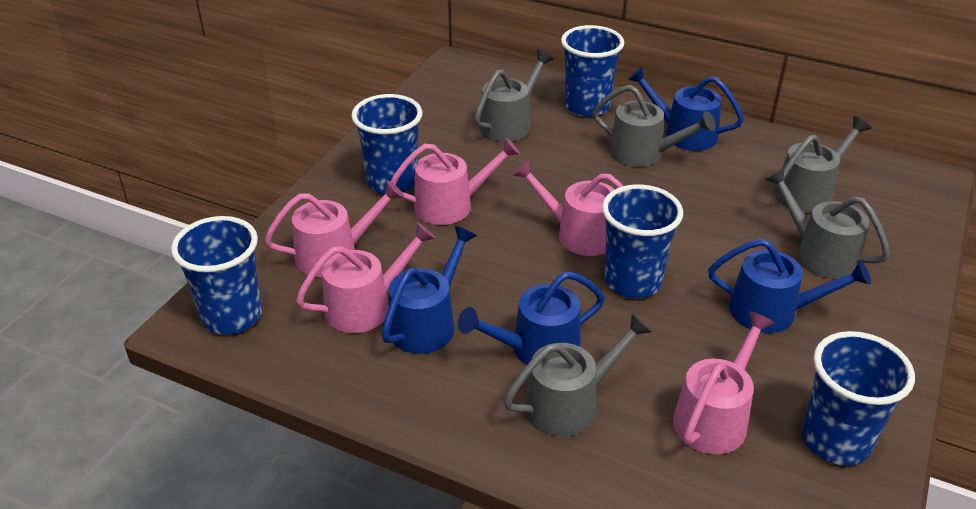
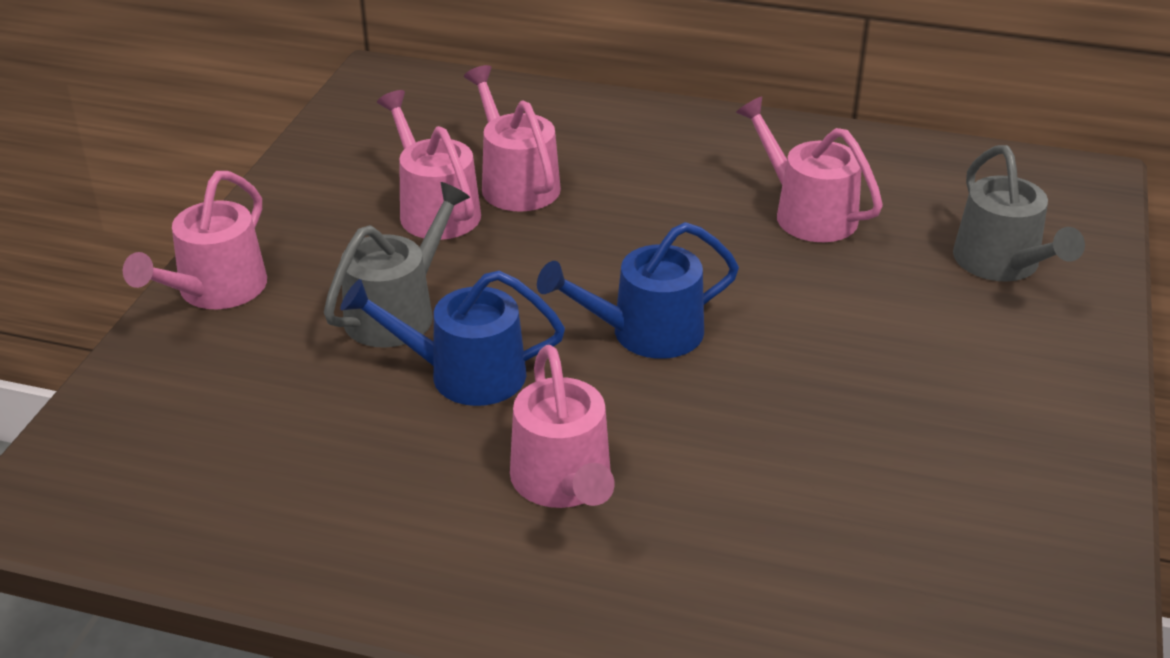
blue cup: 5 -> 0
blue watering can: 4 -> 2
grey watering can: 5 -> 2

